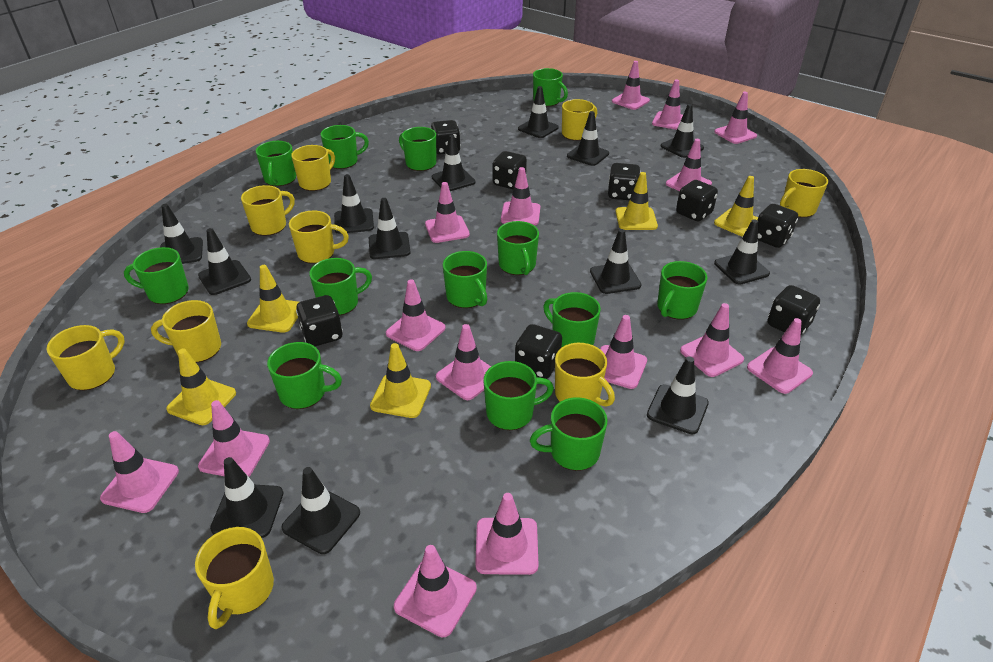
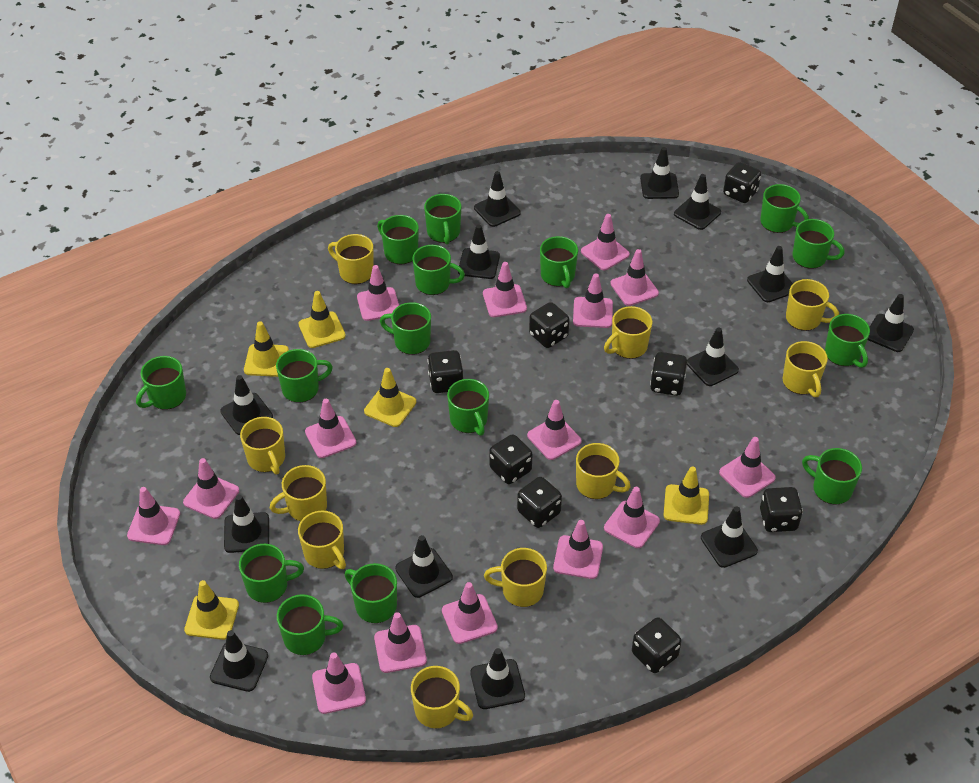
green mug: 13 -> 15
yellow mug: 9 -> 10

